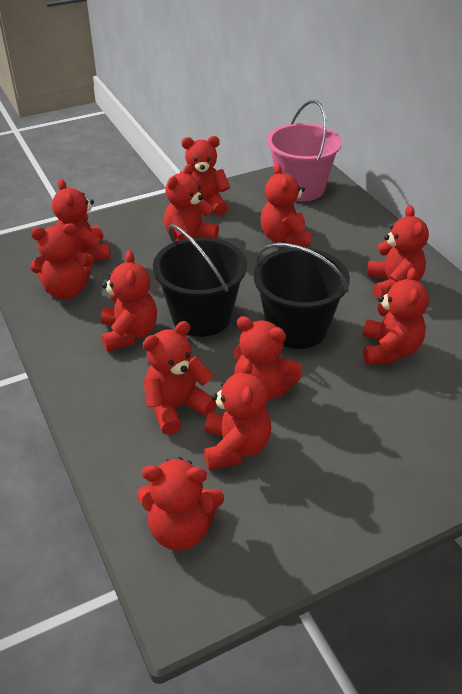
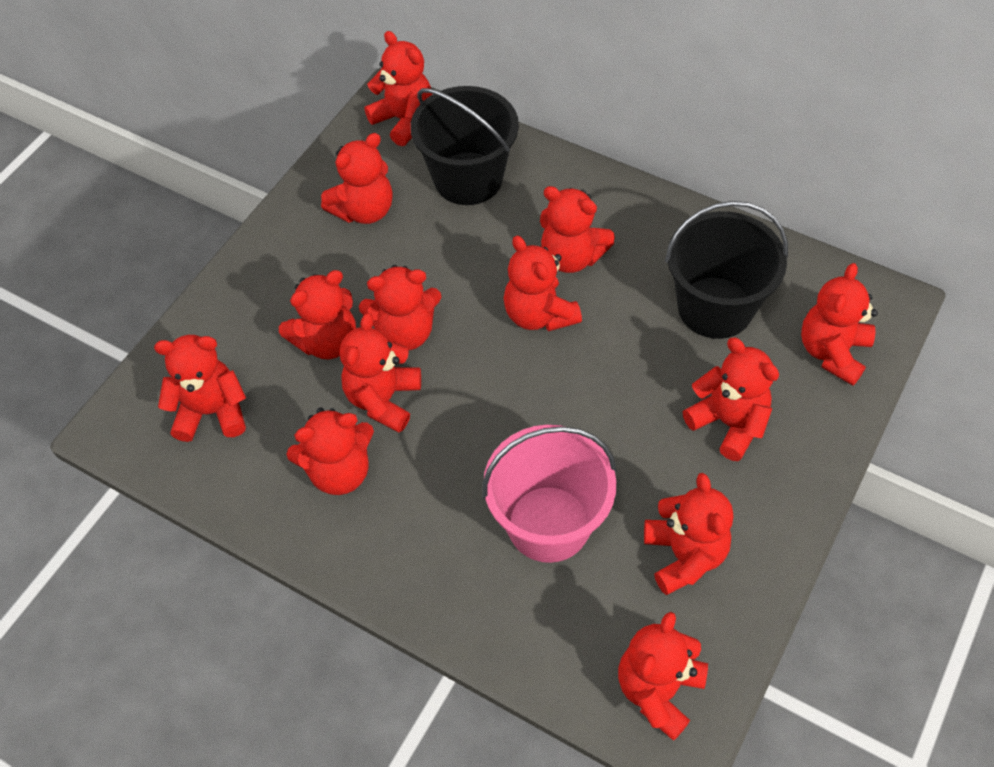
red teddy bear: 12 -> 13

